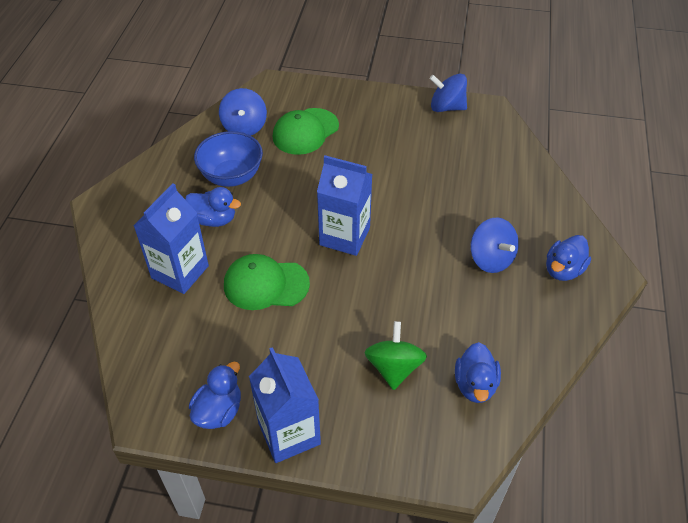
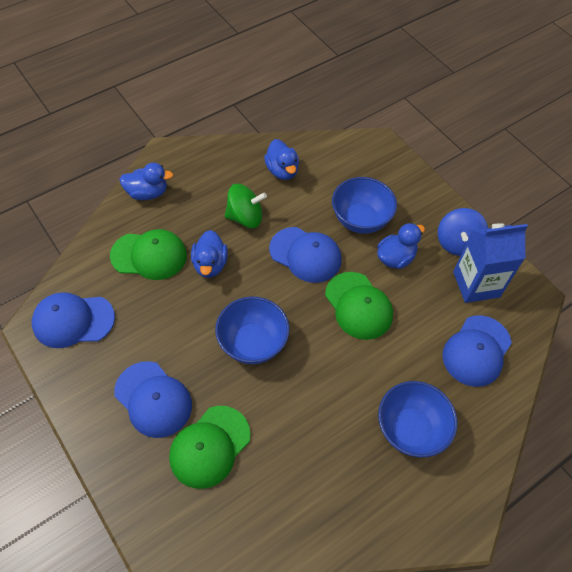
blue bowl: 1 -> 3
blue cap: 0 -> 4
blue carton: 3 -> 1
blue spinning top: 3 -> 1
green cap: 2 -> 3

